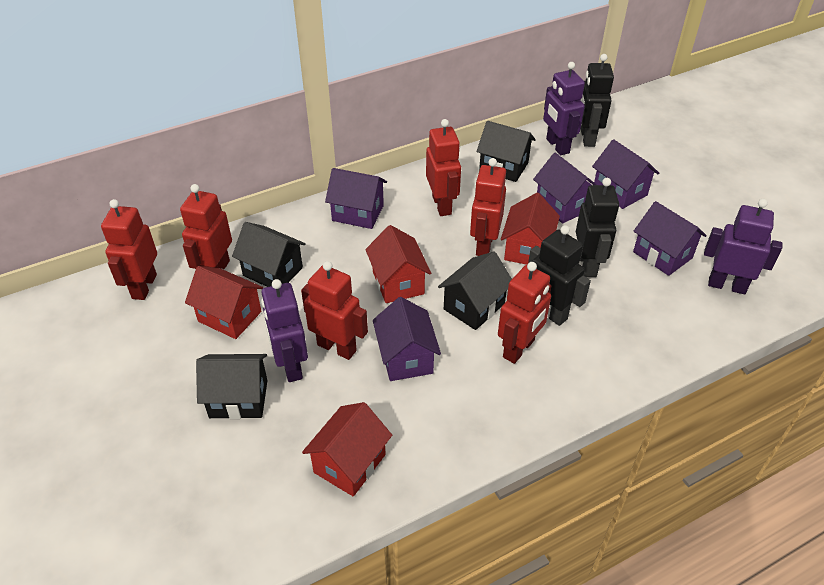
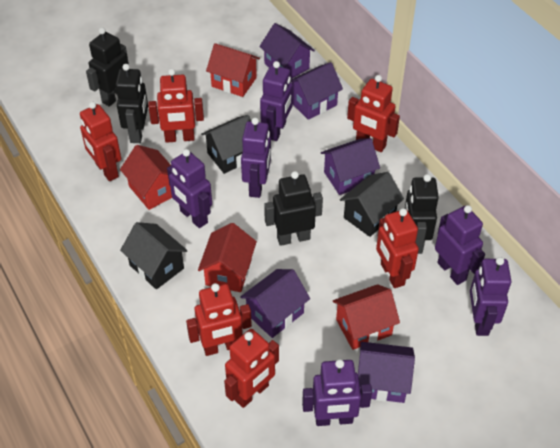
black house: 4 -> 3
black robot: 3 -> 4
purple robot: 3 -> 6

